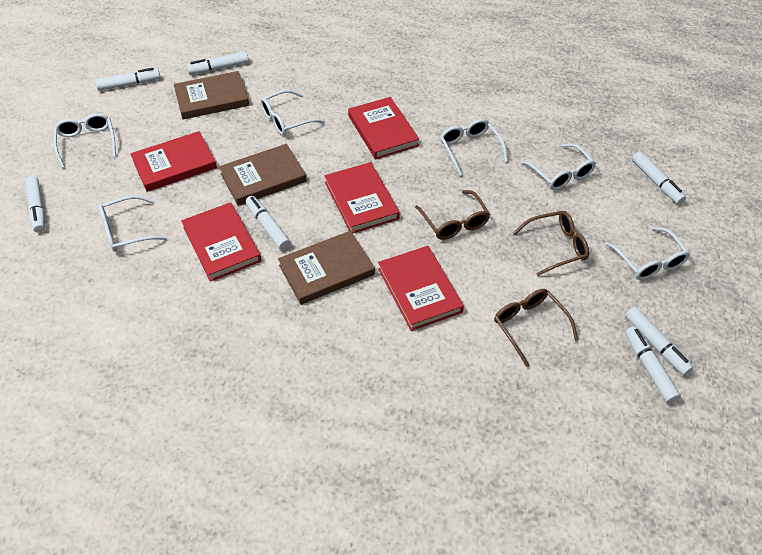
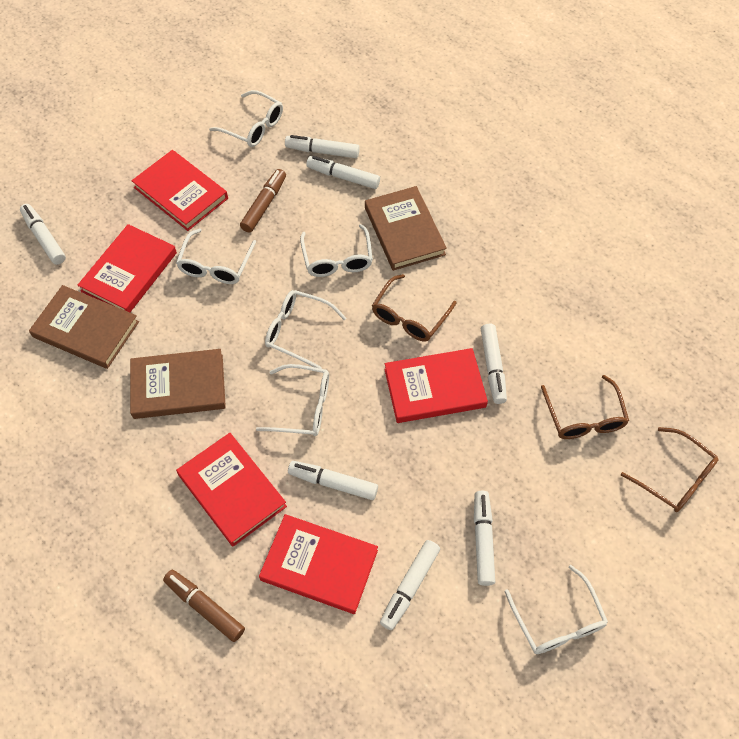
brown marker: 0 -> 2

